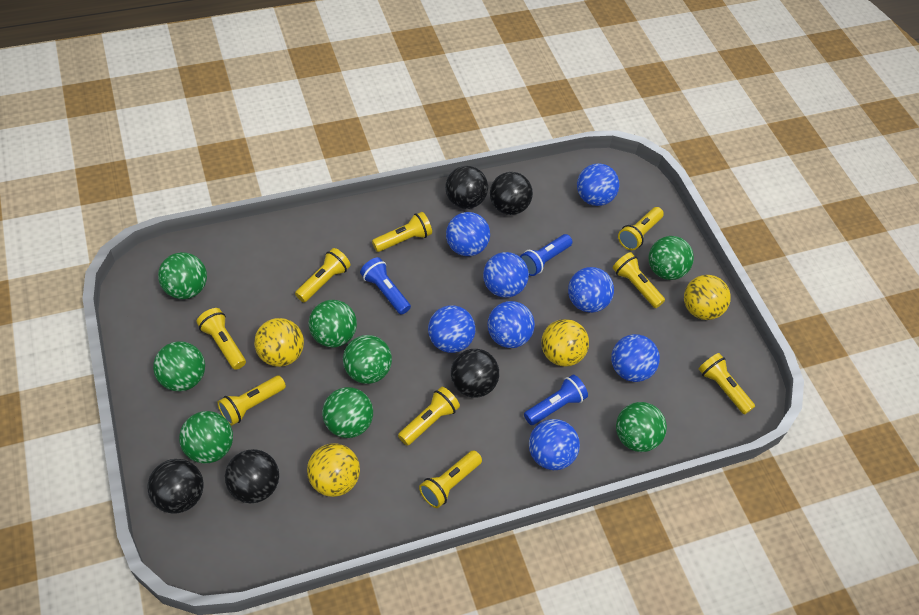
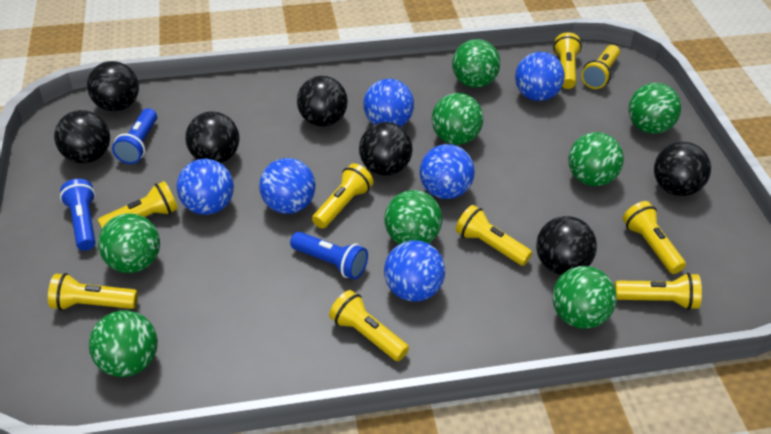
black ball: 5 -> 7
blue ball: 8 -> 6
yellow ball: 4 -> 0

